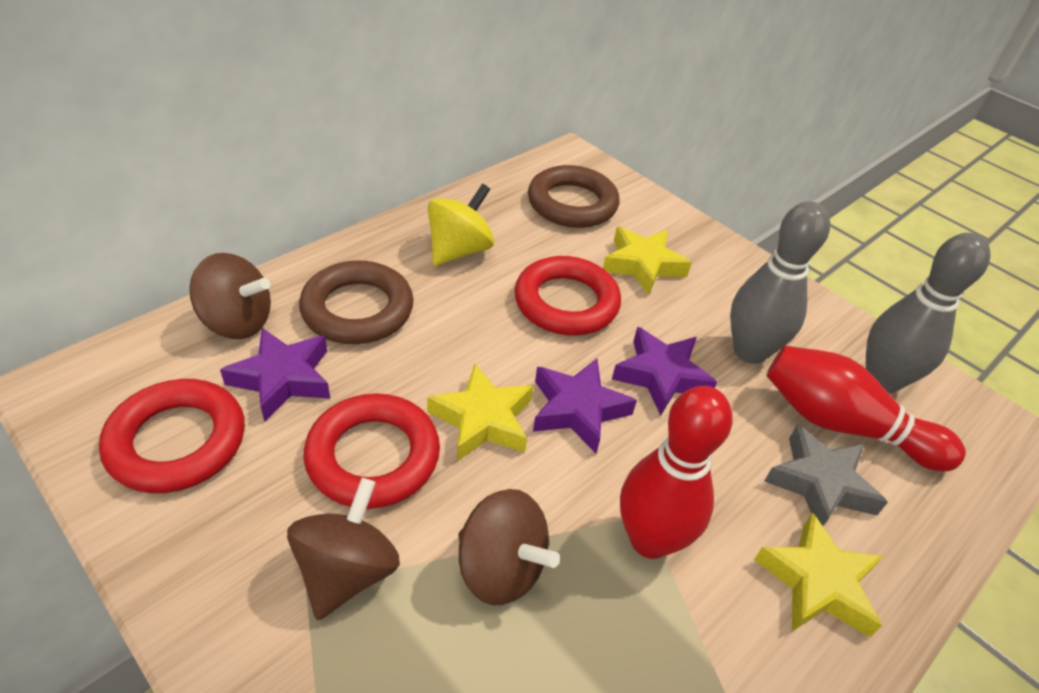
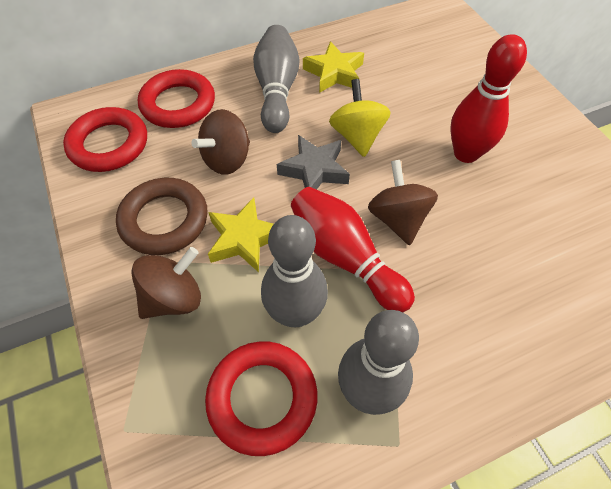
brown ring: 2 -> 1
grey bowling pin: 2 -> 3
purple star: 3 -> 0
yellow star: 3 -> 2

